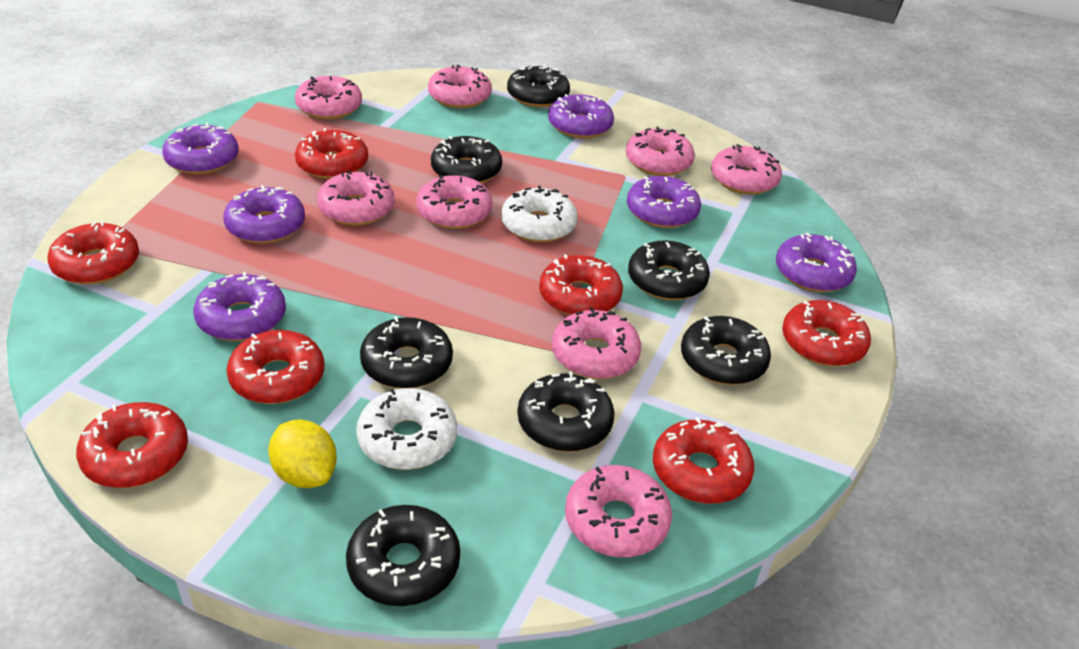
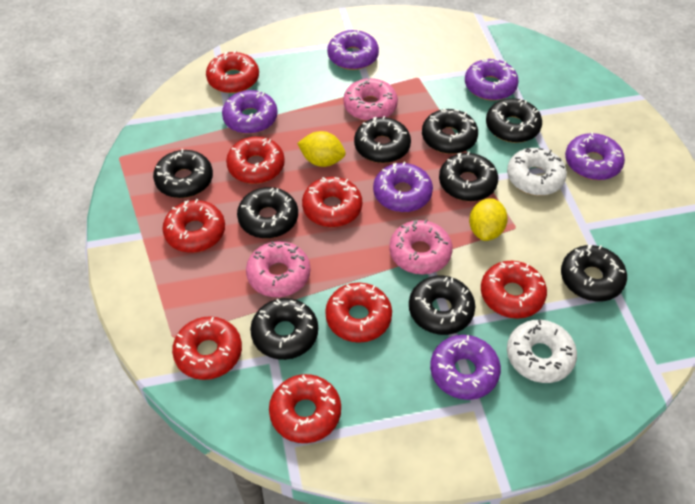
black donut: 7 -> 9
pink donut: 8 -> 3
red donut: 7 -> 8
yellow lemon: 1 -> 2

